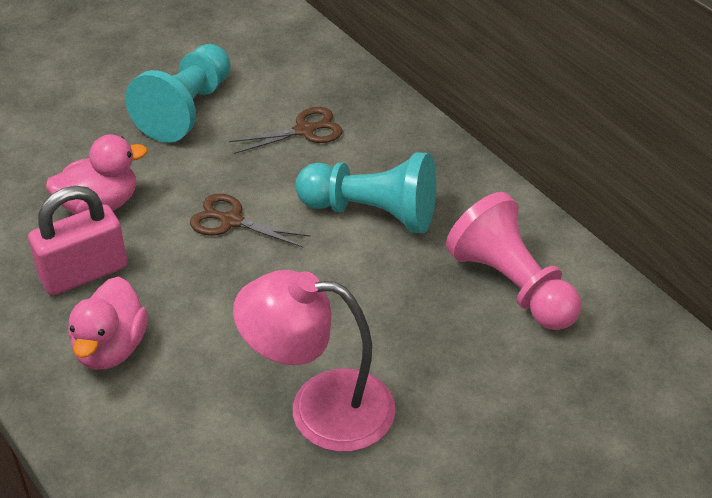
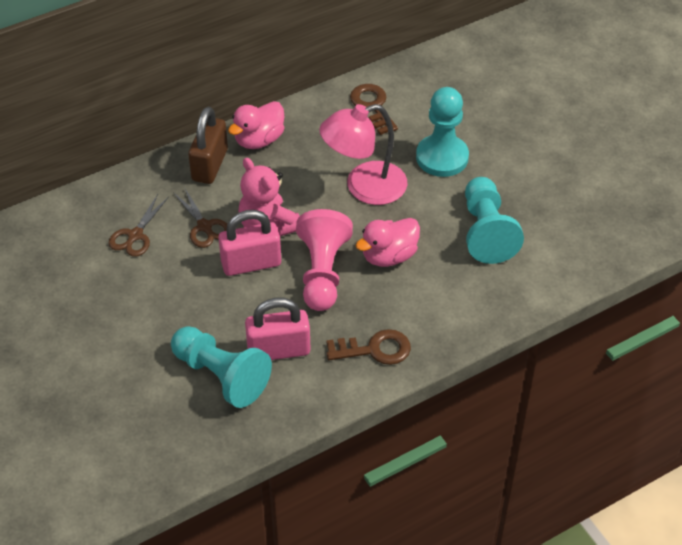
brown key: 0 -> 2
brown padlock: 0 -> 1
pink padlock: 1 -> 2
pink teddy bear: 0 -> 1
turquoise pawn: 2 -> 3

